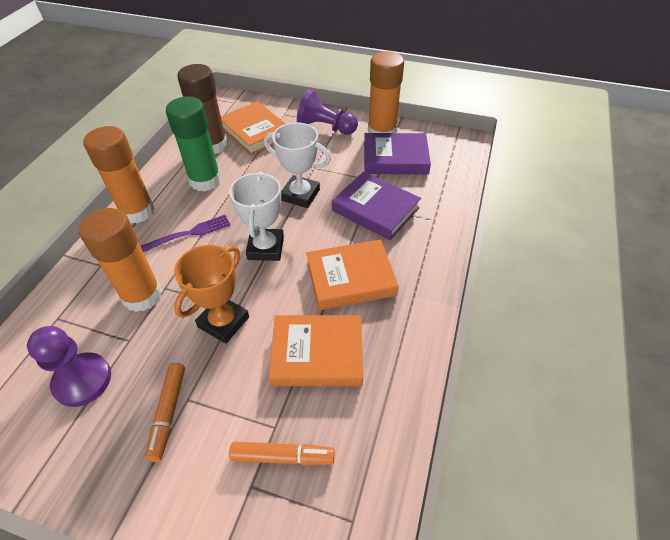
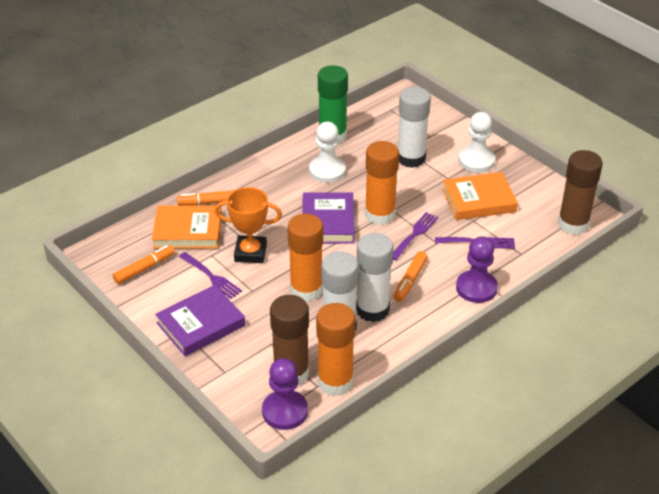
brown glue stick: 1 -> 2
orange book: 3 -> 2
orange marker: 2 -> 3
purple fork: 1 -> 3
white glue stick: 0 -> 3
white pawn: 0 -> 2
white trophy: 2 -> 0

